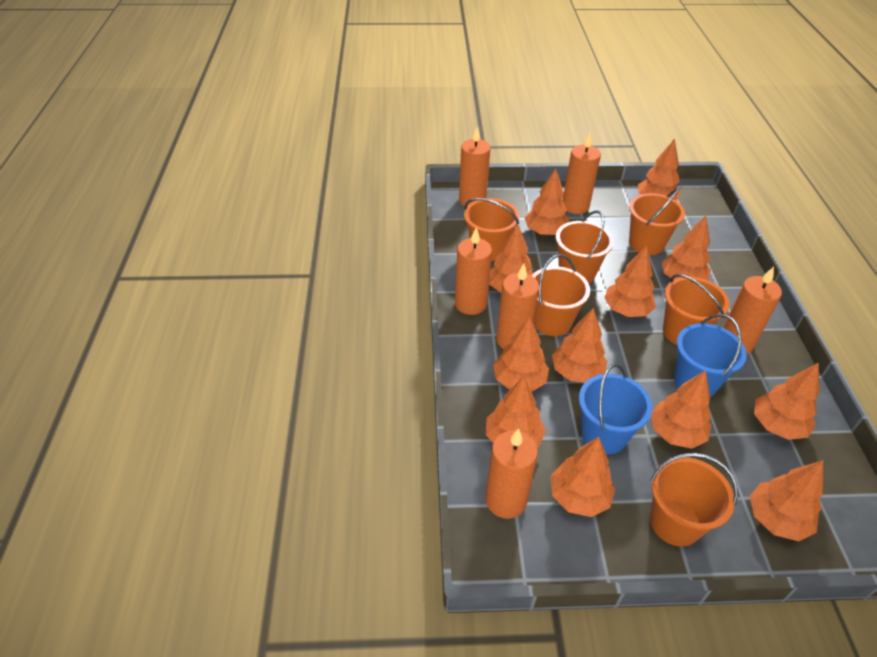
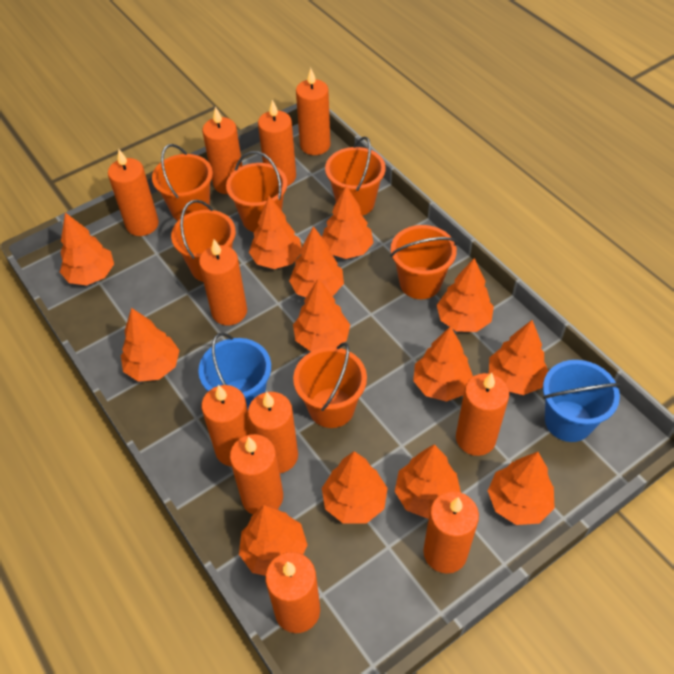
orange candle: 6 -> 11
orange tree: 12 -> 13

